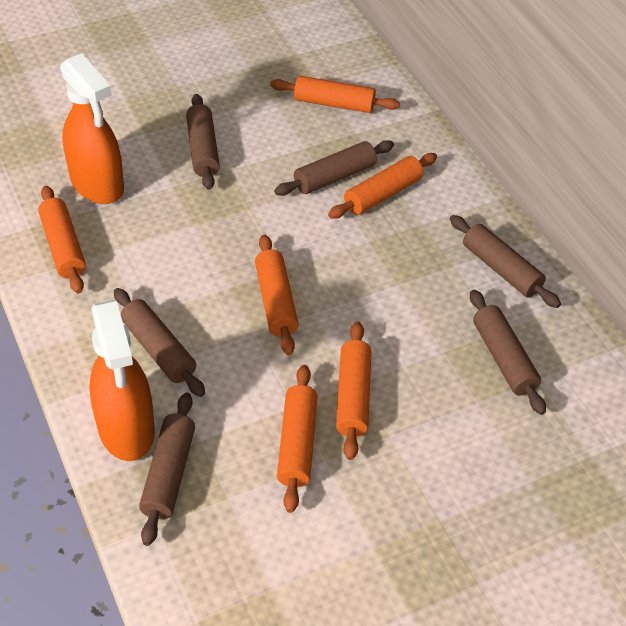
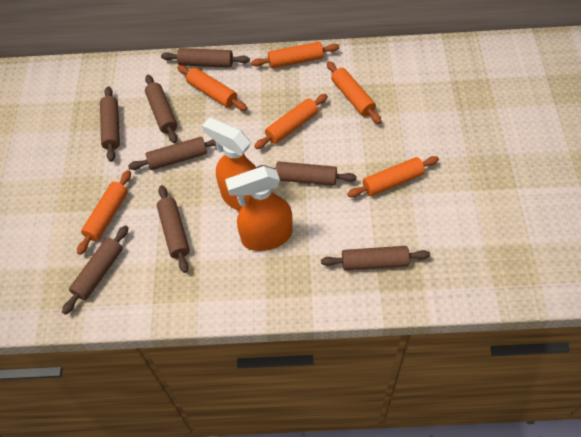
brown rolling pin: 6 -> 8

